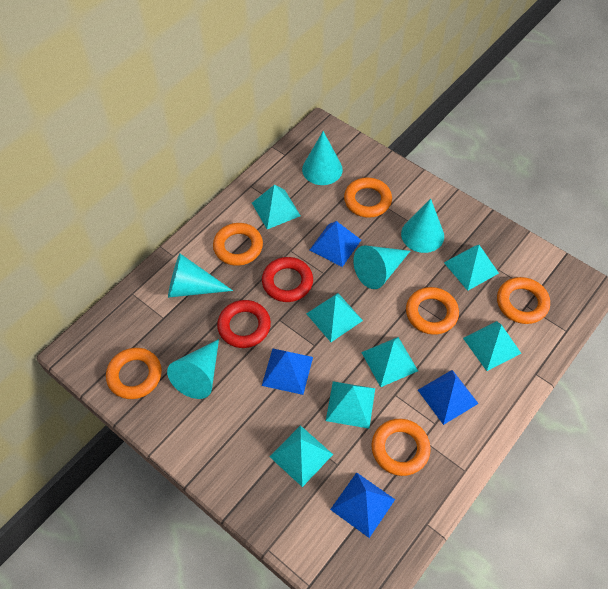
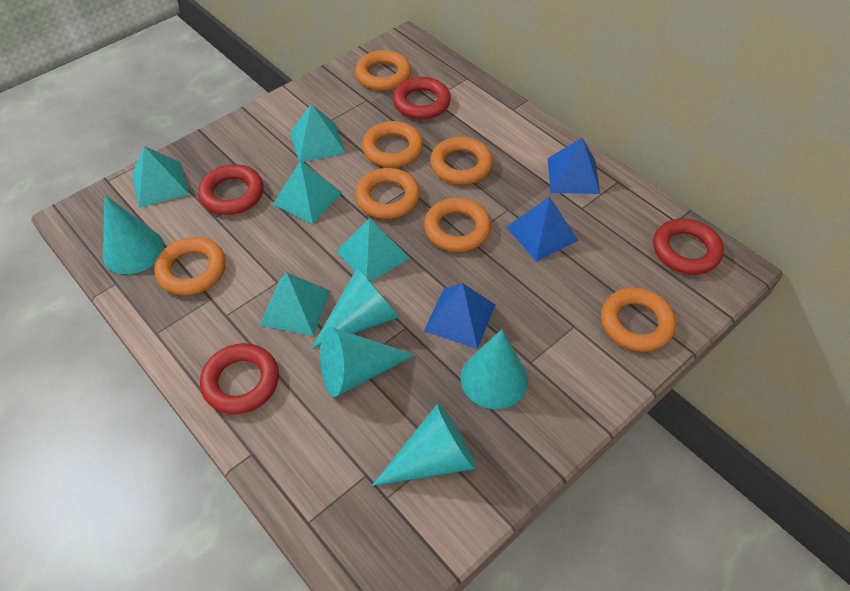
blue pyramid: 4 -> 3
orange ring: 6 -> 7
red ring: 2 -> 4
turquoise pyramid: 7 -> 5

